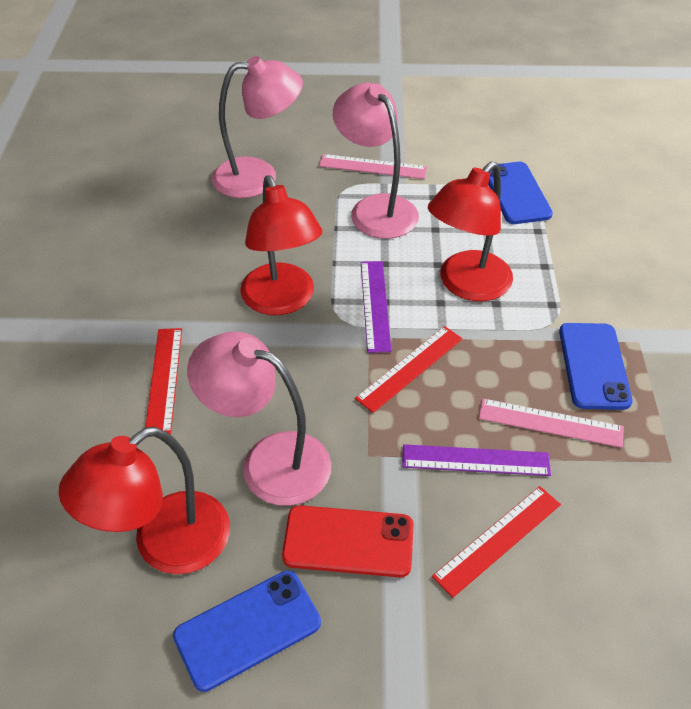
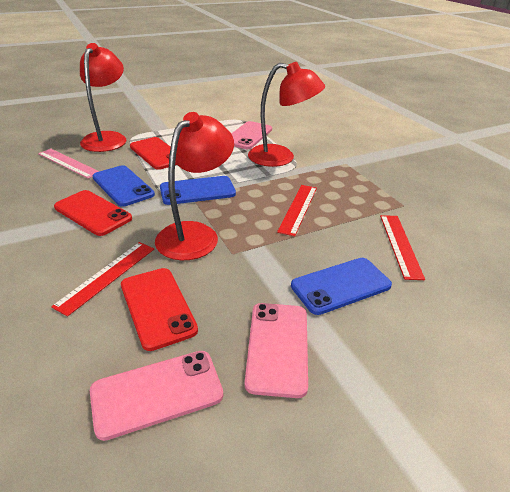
pink lamp: 3 -> 0
pink phone: 0 -> 3
pink ruler: 2 -> 1
purple ruler: 2 -> 0
red phone: 1 -> 3

